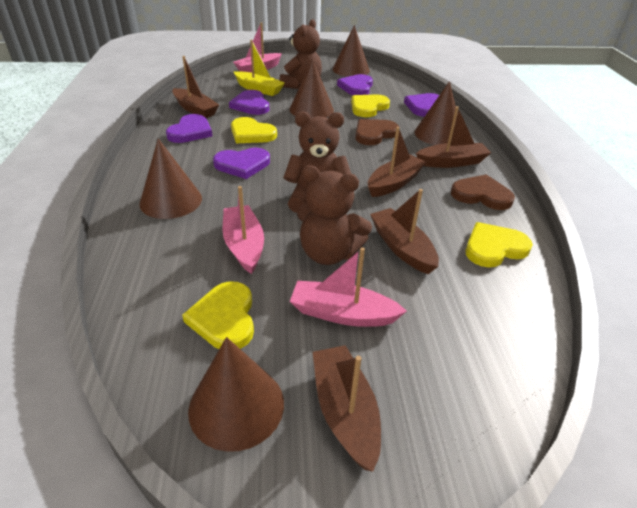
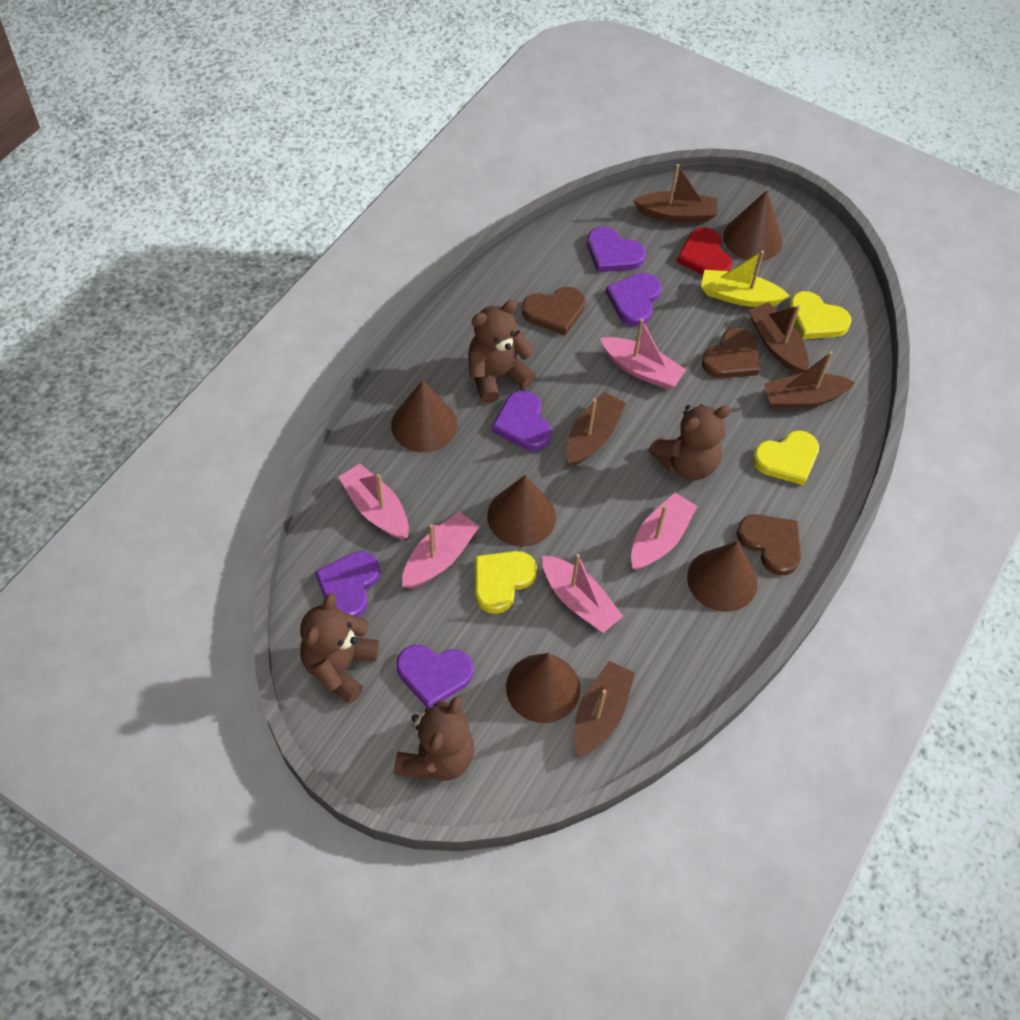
brown heart: 2 -> 3
brown teddy bear: 3 -> 4
pink boat: 3 -> 5
red heart: 0 -> 1
yellow heart: 4 -> 3

